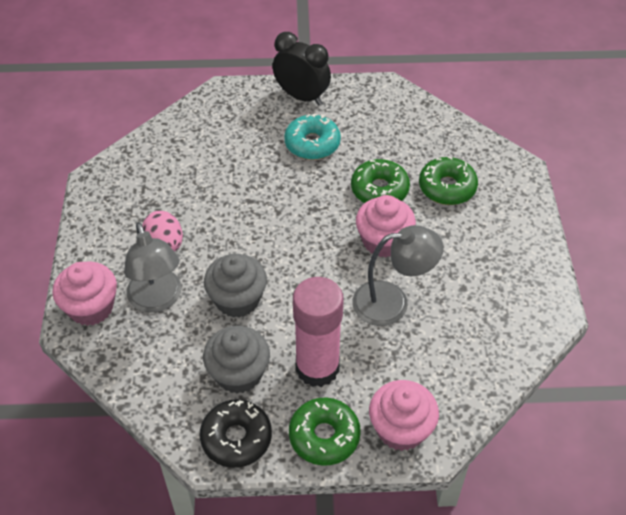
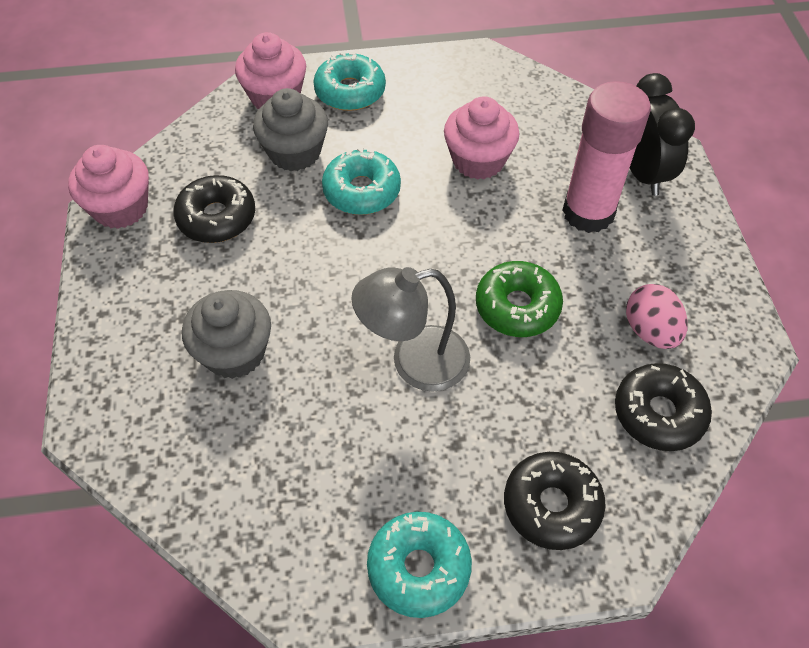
black donut: 1 -> 3
green donut: 3 -> 1
grey lamp: 2 -> 1
turquoise donut: 1 -> 3

